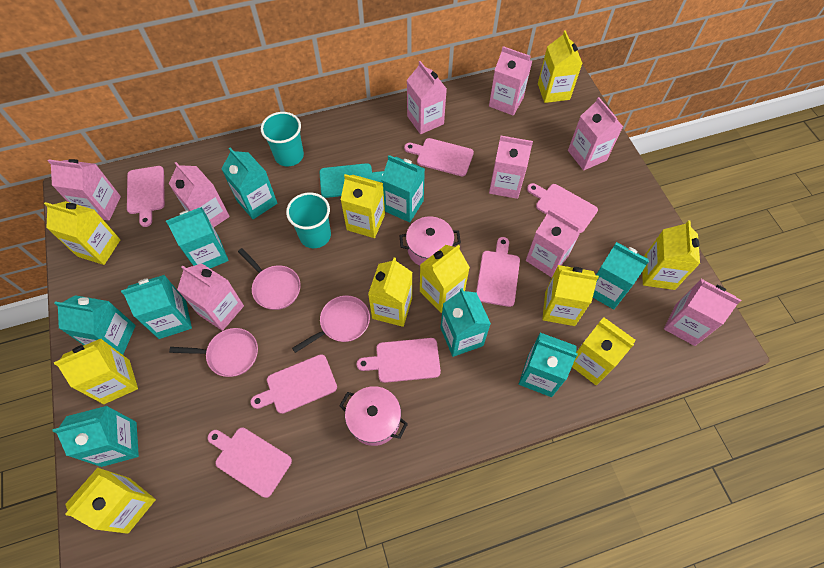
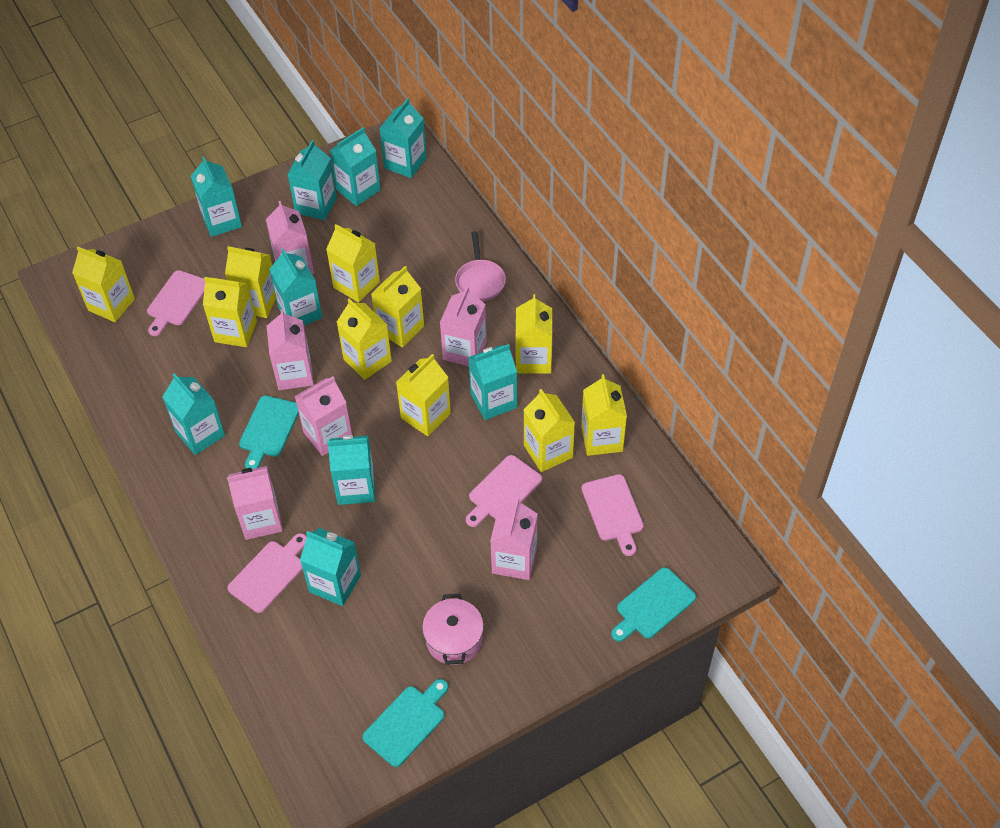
pink carton: 9 -> 6
pink cutting board: 7 -> 4
pink pan: 3 -> 1
pink pot: 2 -> 1
turquoise cup: 2 -> 0
turquoise cutting board: 1 -> 3

